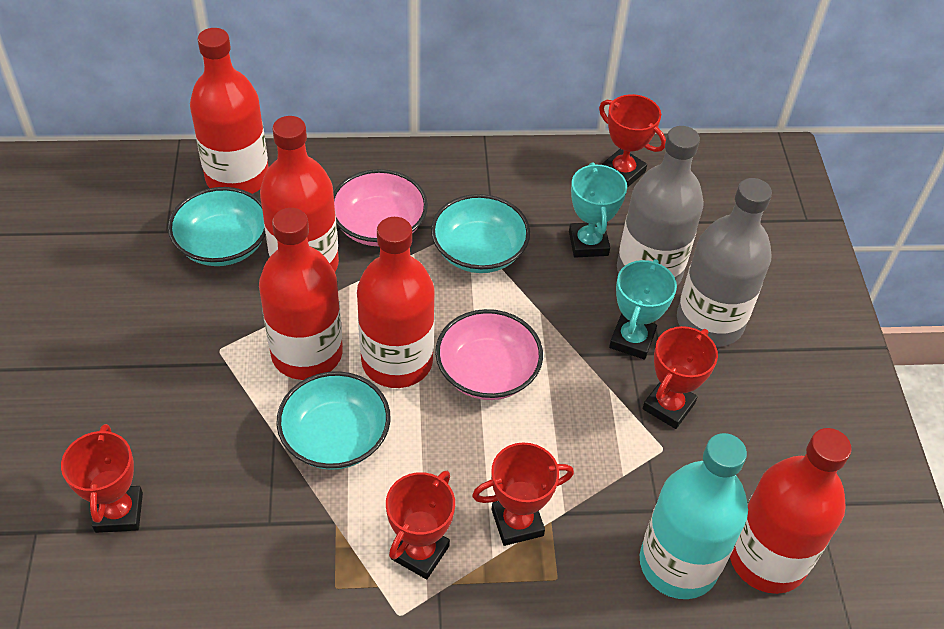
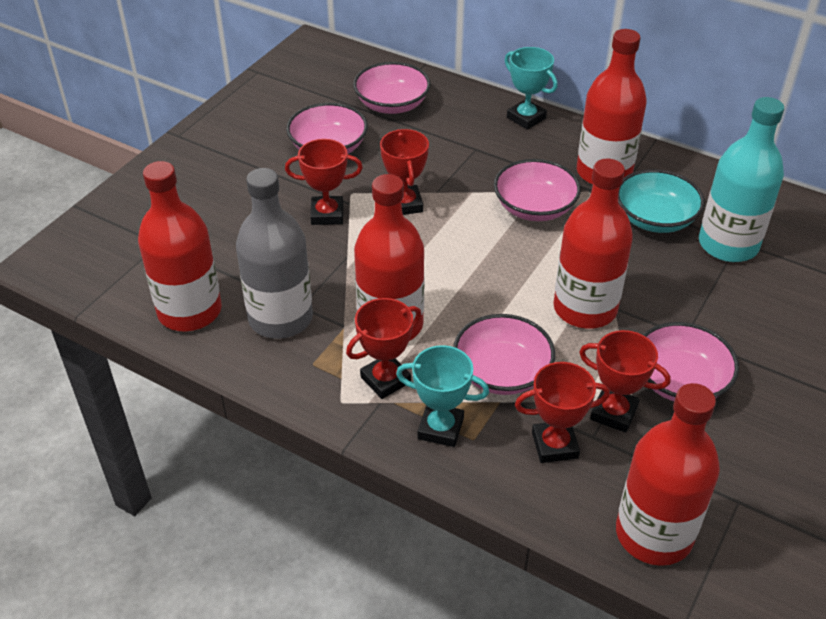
grey bottle: 2 -> 1
pink bowl: 2 -> 5
turquoise bowl: 3 -> 1

